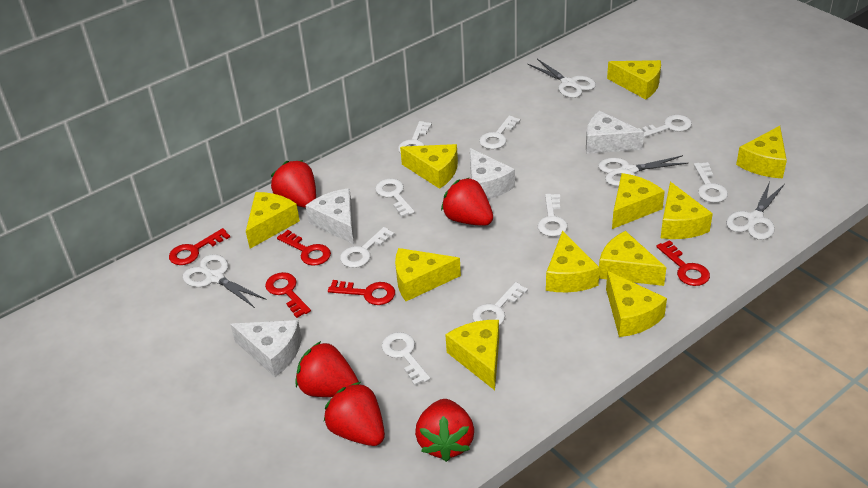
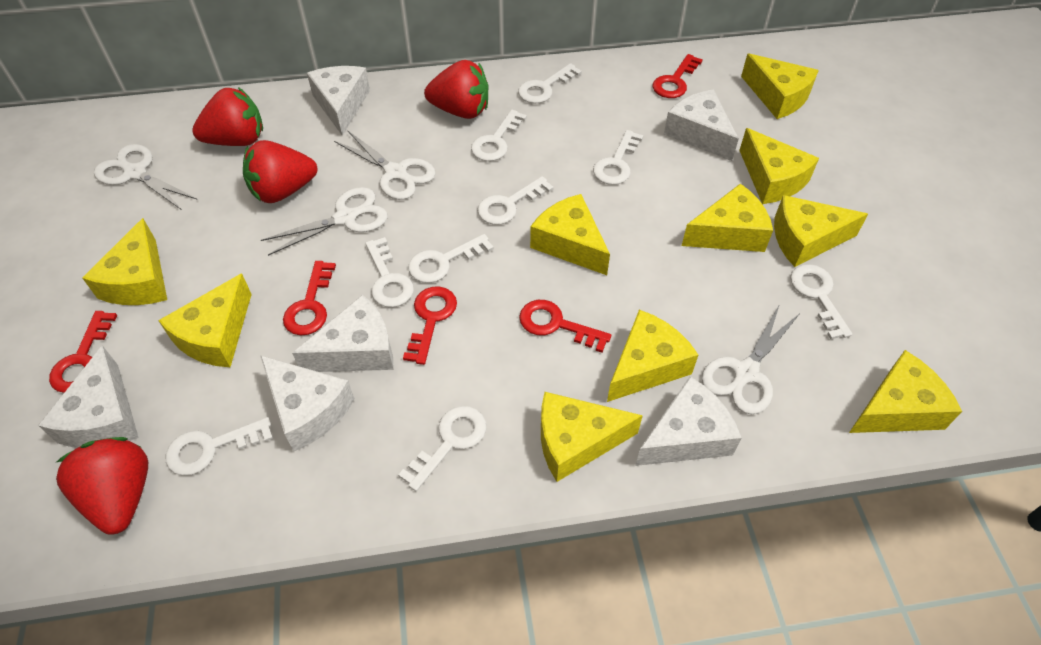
red strawberry: 5 -> 4
white cheese: 4 -> 6
yellow cheese: 11 -> 10

